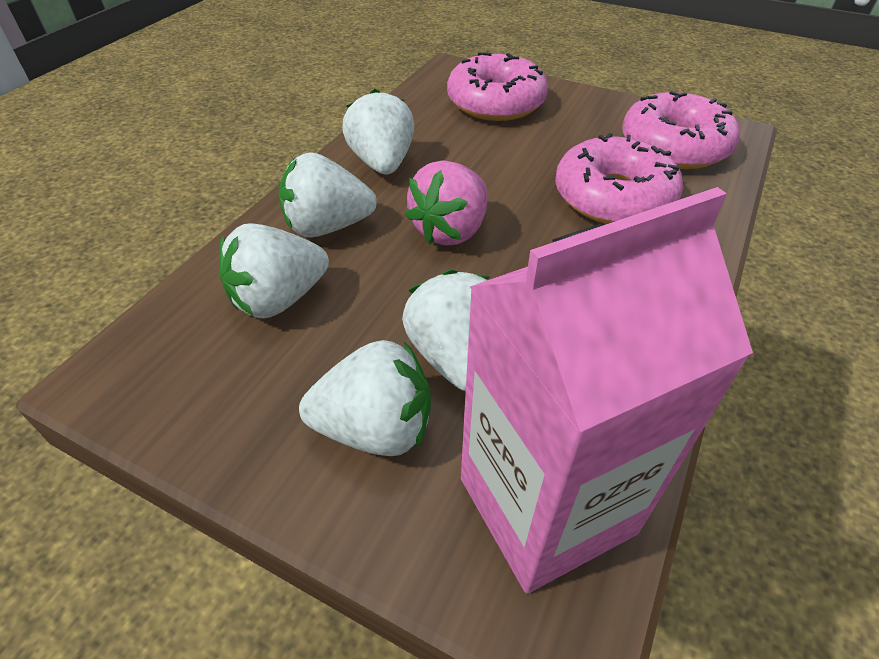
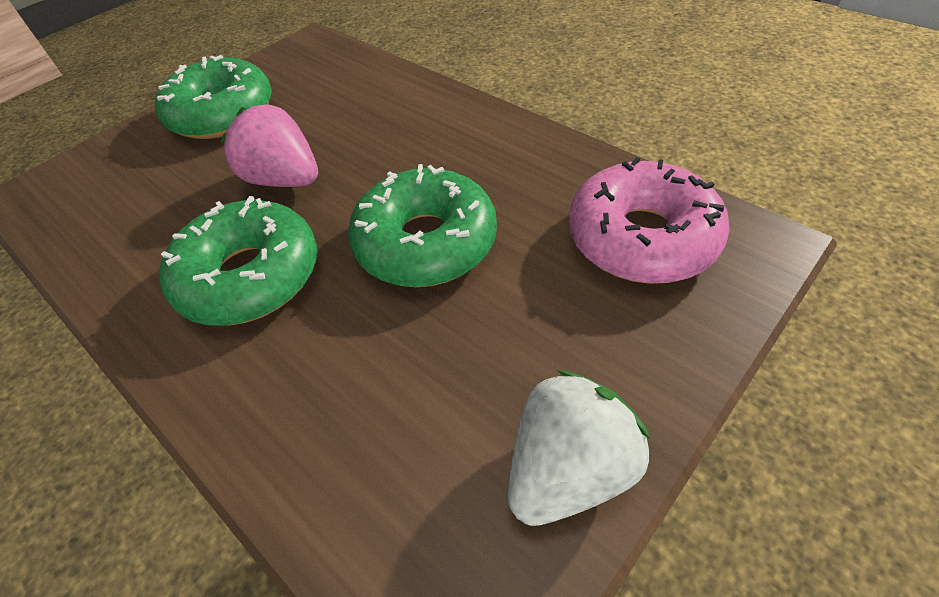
green donut: 0 -> 3
pink carton: 1 -> 0
pink donut: 3 -> 1
white strawberry: 5 -> 1

